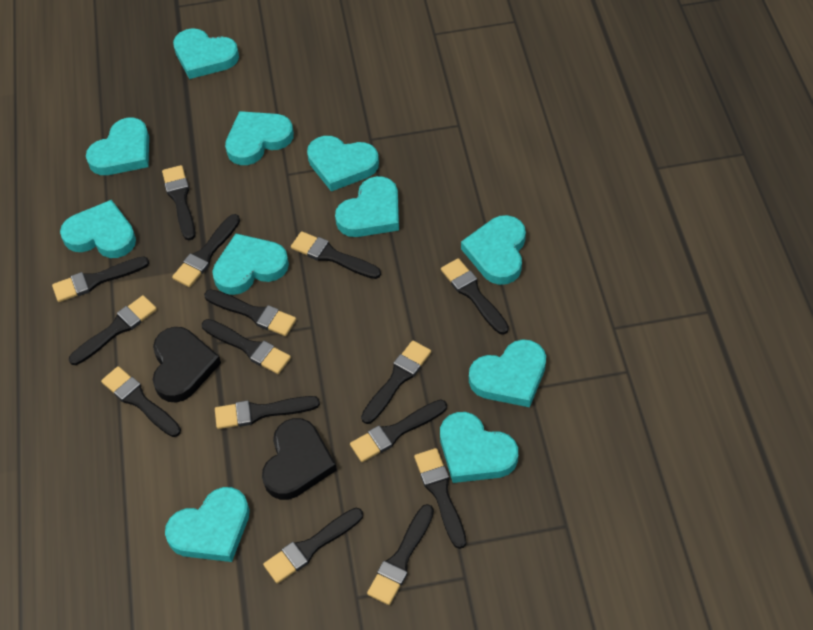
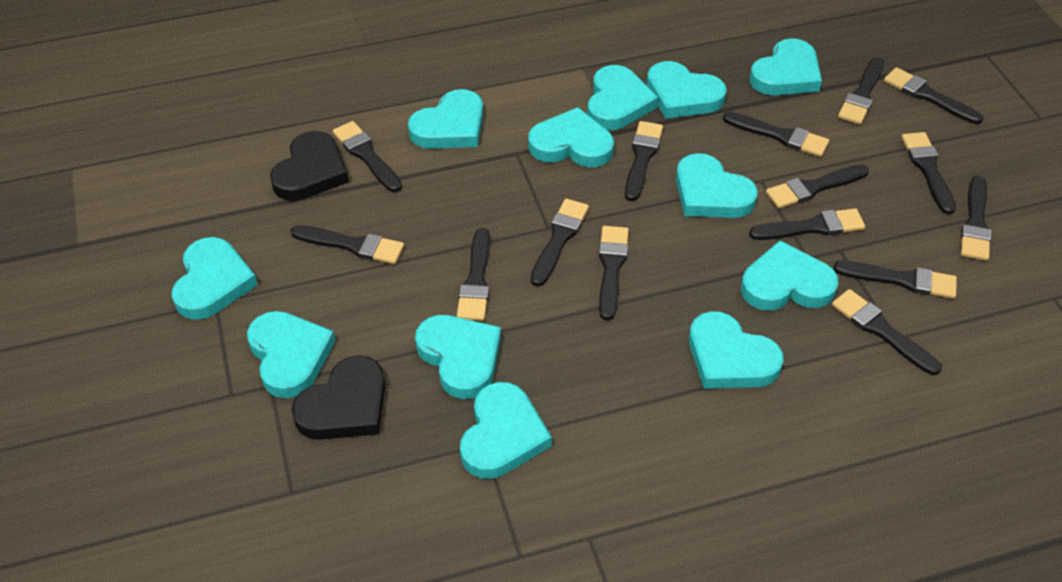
turquoise heart: 11 -> 12

